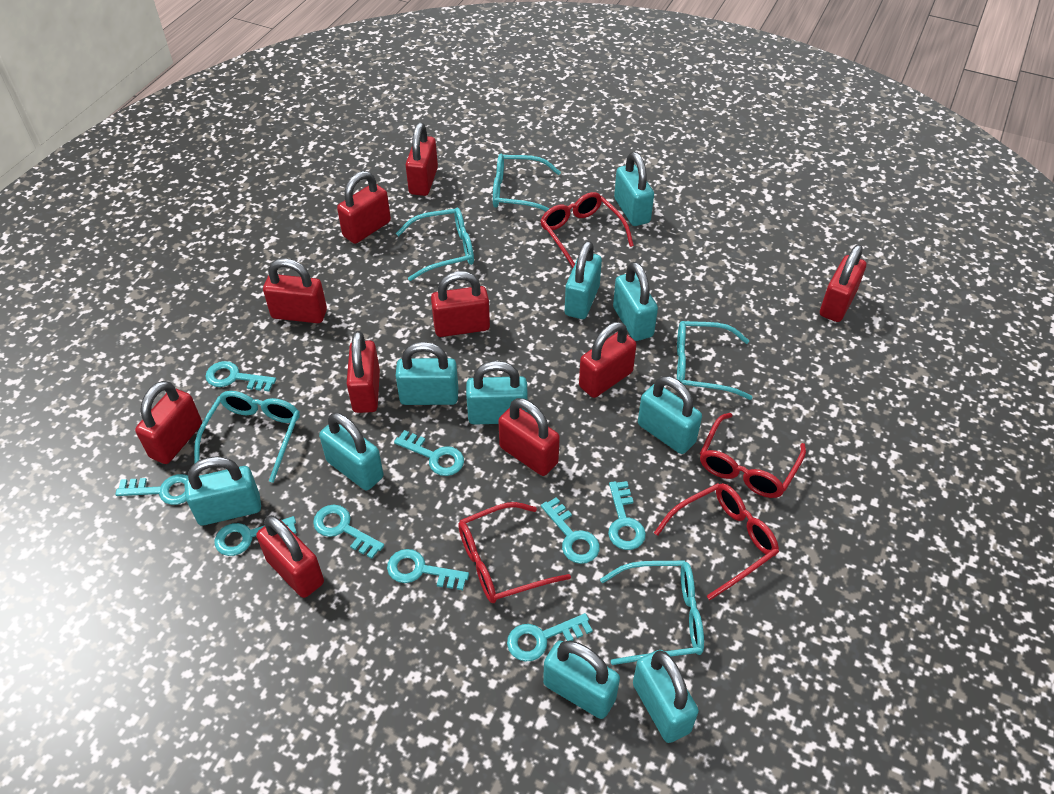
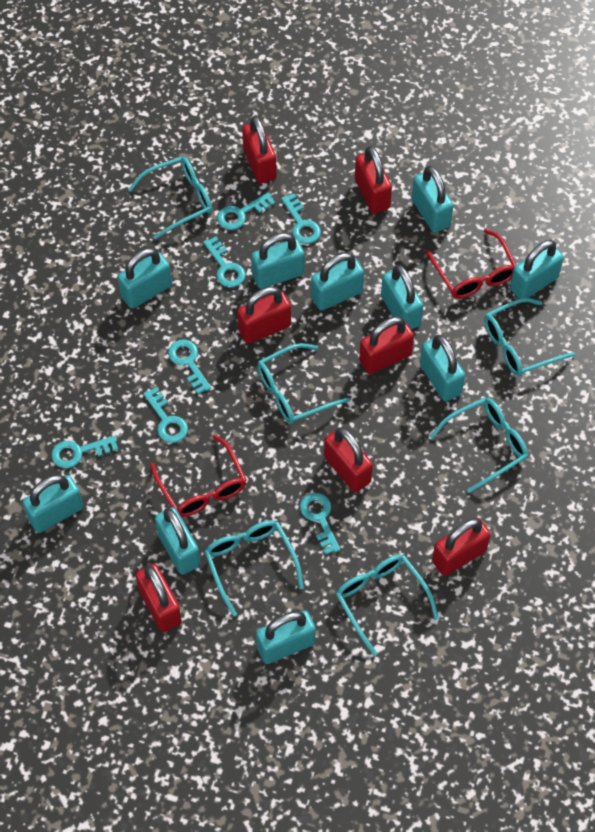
red glasses: 4 -> 2
red padlock: 10 -> 7
turquoise glasses: 5 -> 6
turquoise key: 9 -> 7

